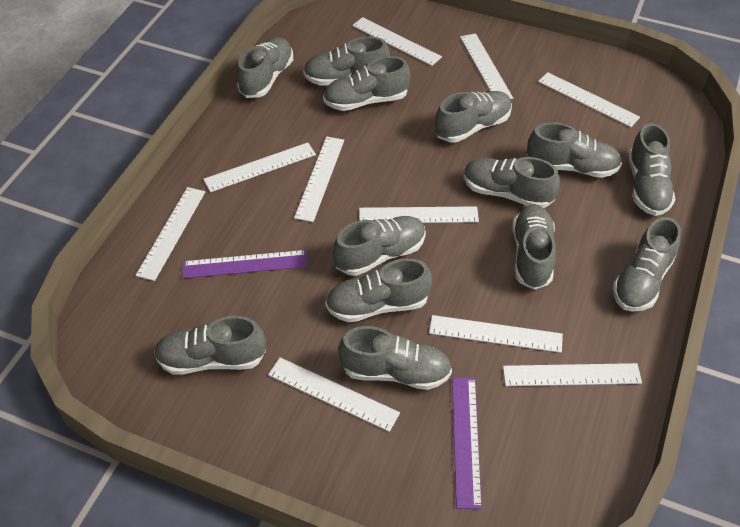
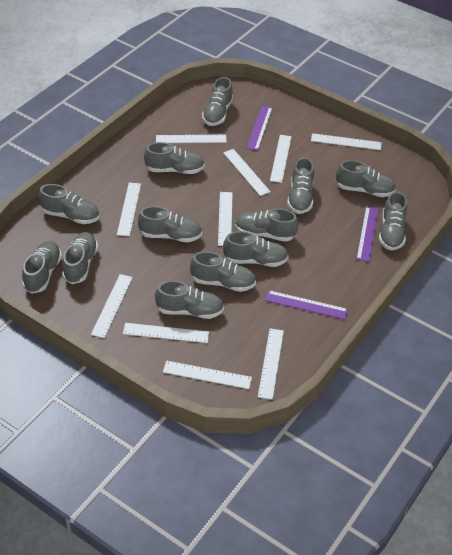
purple ruler: 2 -> 3

